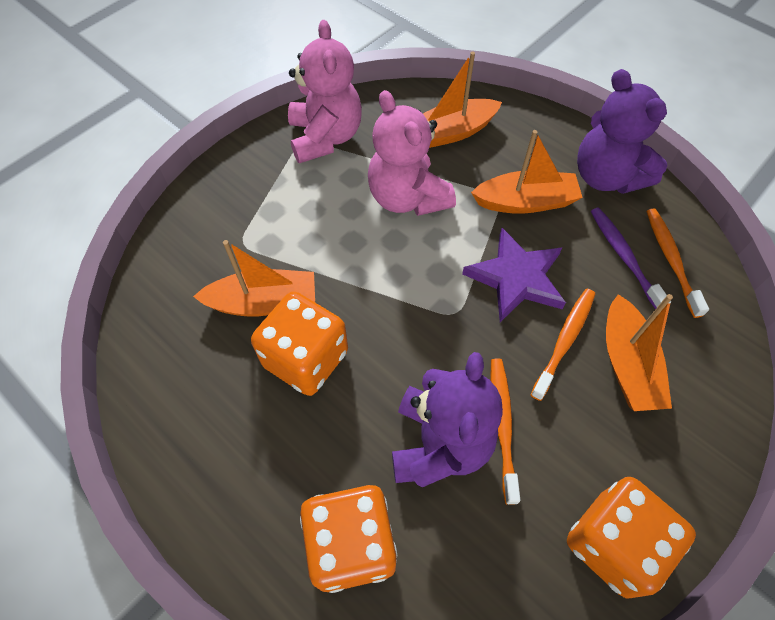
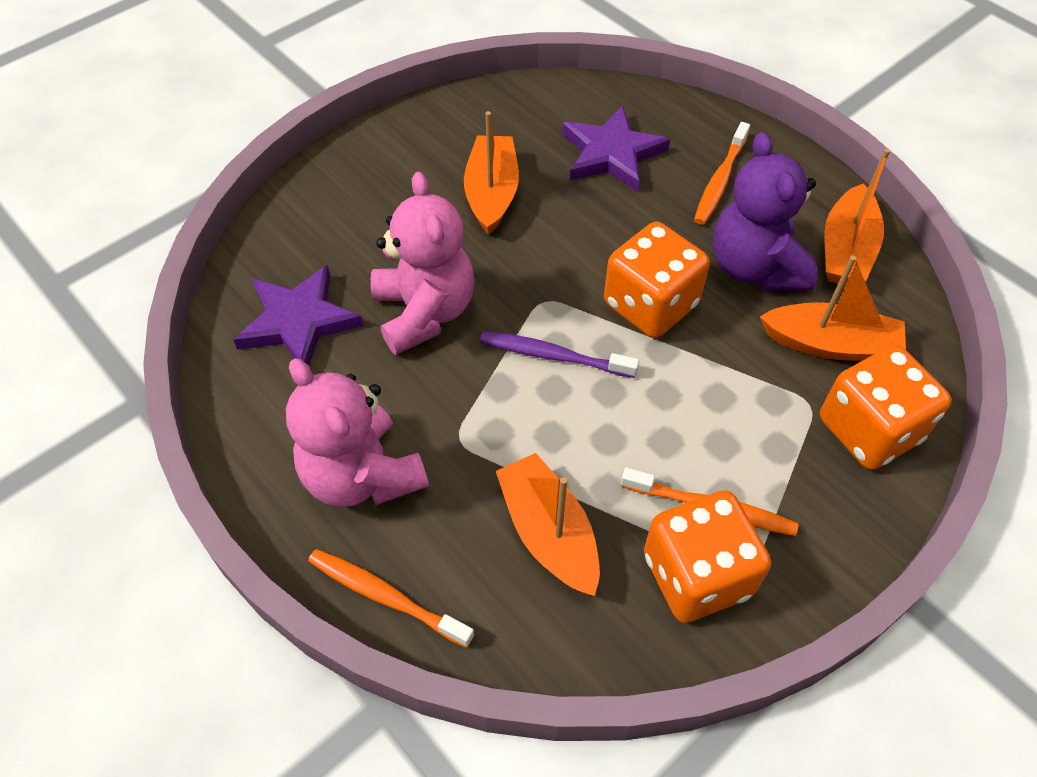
purple star: 1 -> 2
purple teddy bear: 2 -> 1

